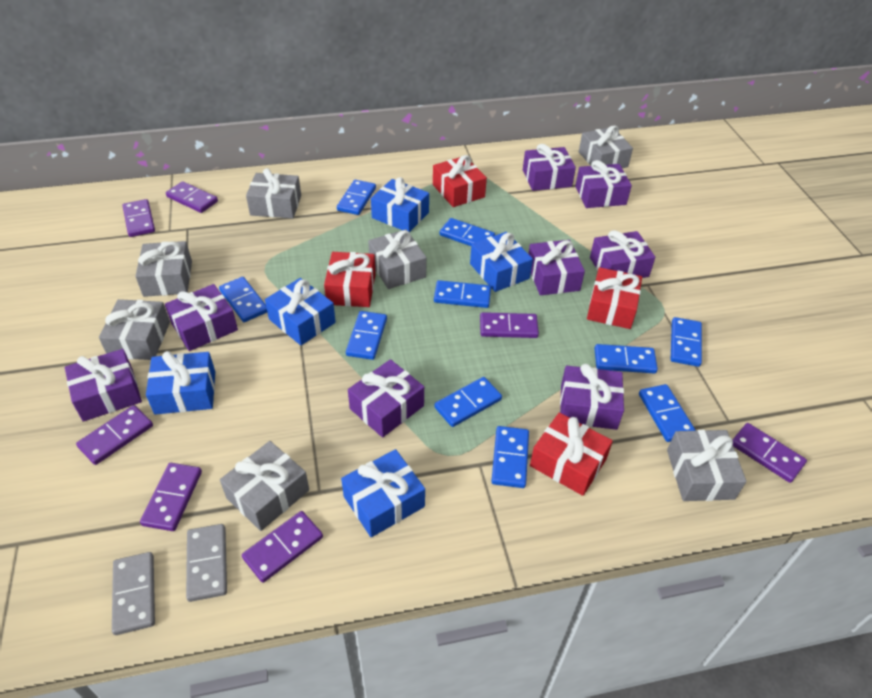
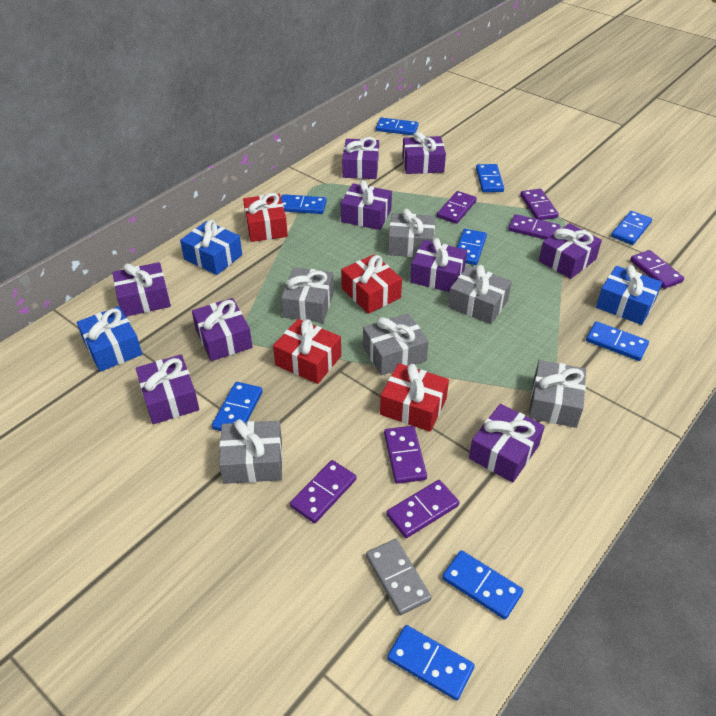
blue domino: 10 -> 9
blue gift: 5 -> 3
grey domino: 2 -> 1
grey gift: 7 -> 6
purple gift: 8 -> 9

